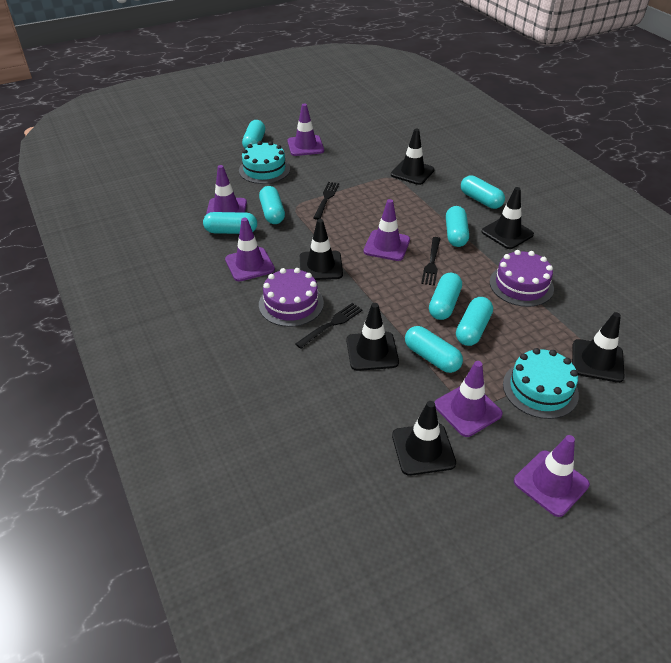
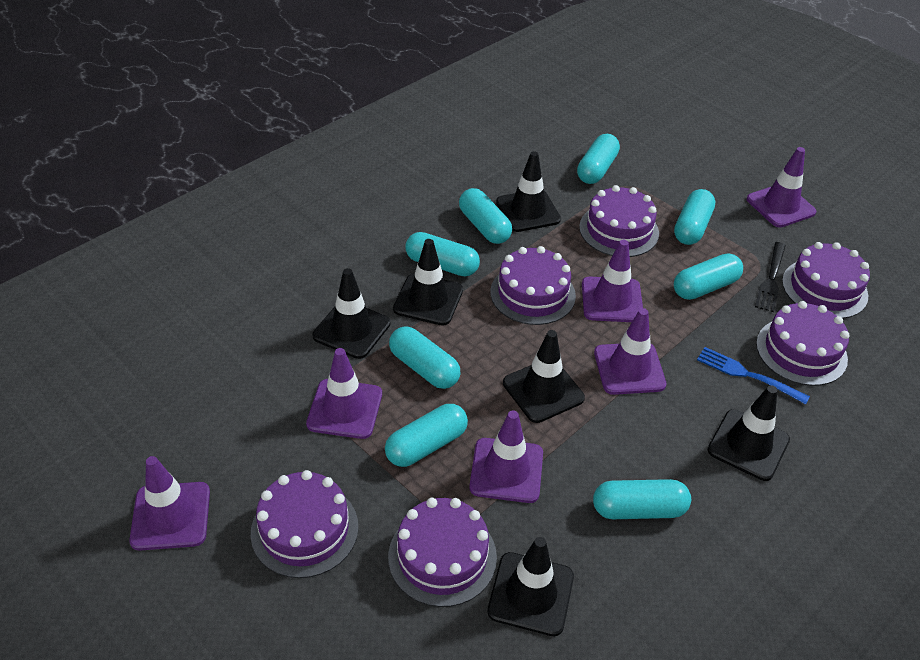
black fork: 3 -> 1
blue fork: 0 -> 1
purple cake: 2 -> 6
turquoise cake: 2 -> 0

